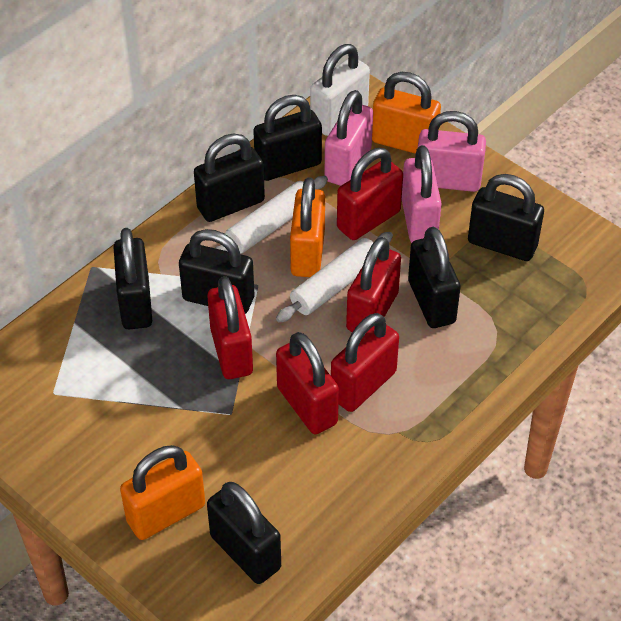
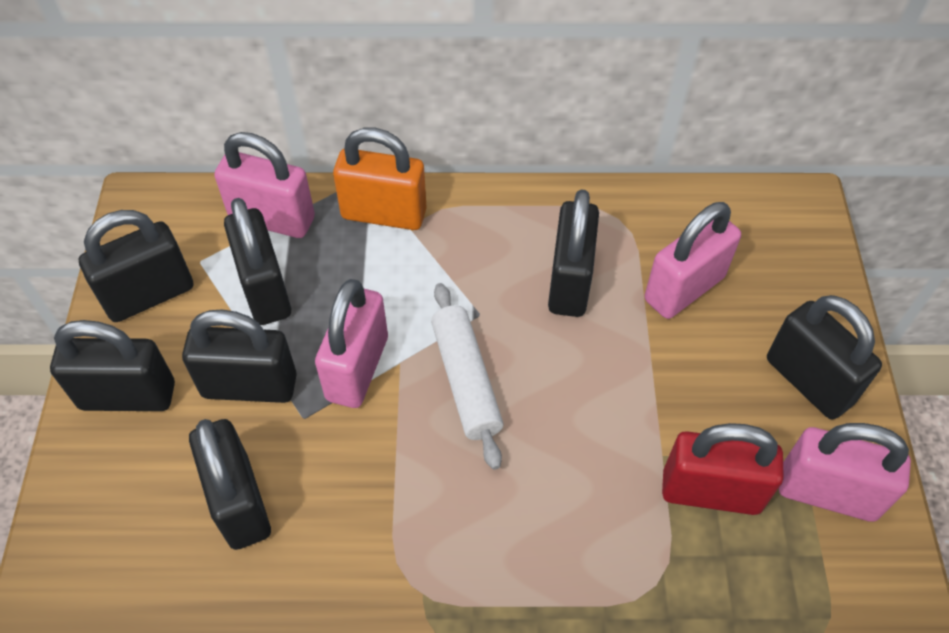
orange padlock: 3 -> 1
pink padlock: 3 -> 4
red padlock: 5 -> 1
white padlock: 1 -> 0
white rolling pin: 2 -> 1

